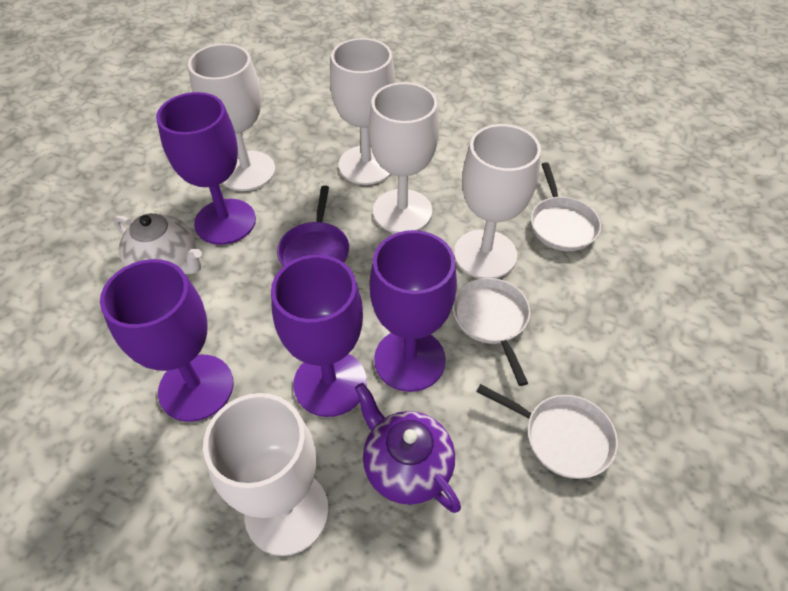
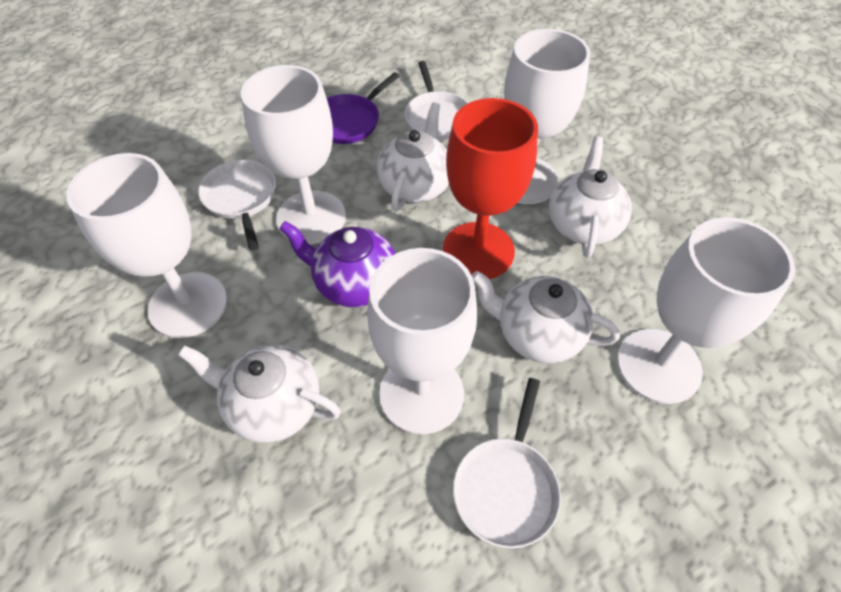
purple goblet: 4 -> 0
red goblet: 0 -> 1
white teapot: 1 -> 4

